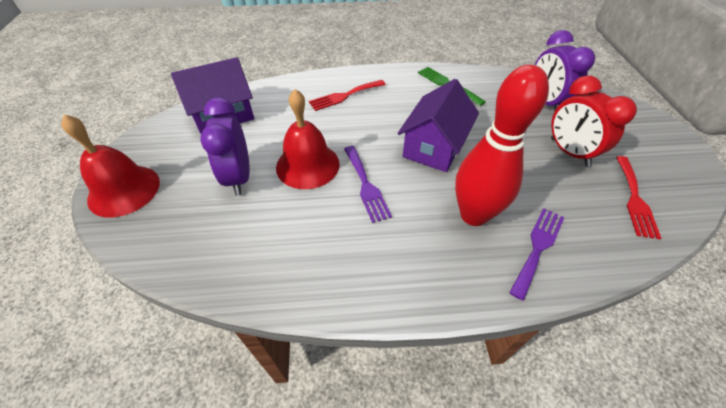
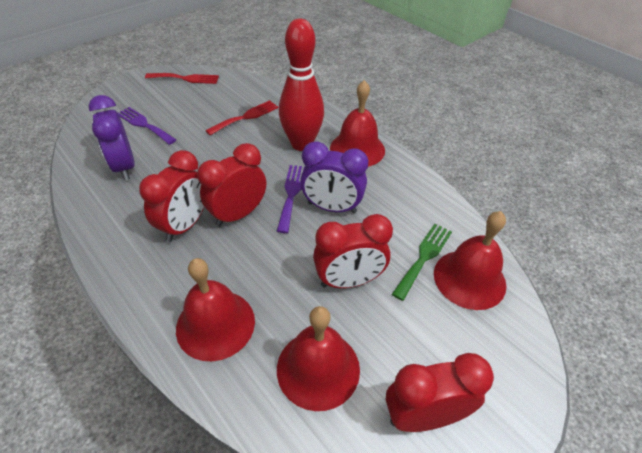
purple house: 2 -> 0
red bell: 2 -> 4
red clock: 1 -> 4

